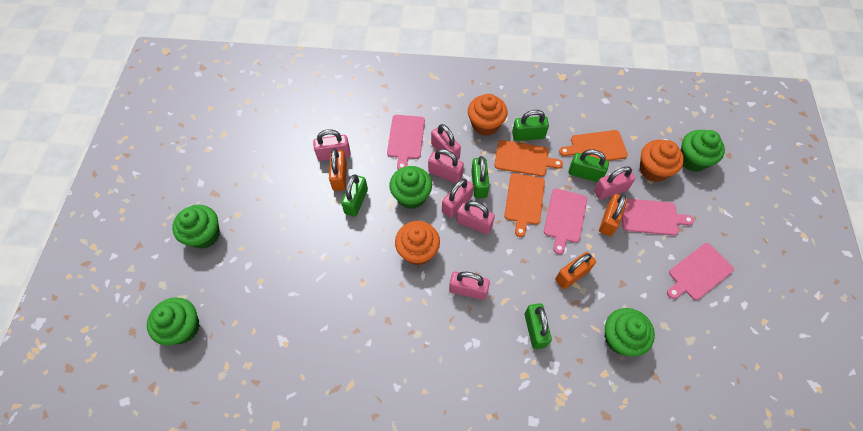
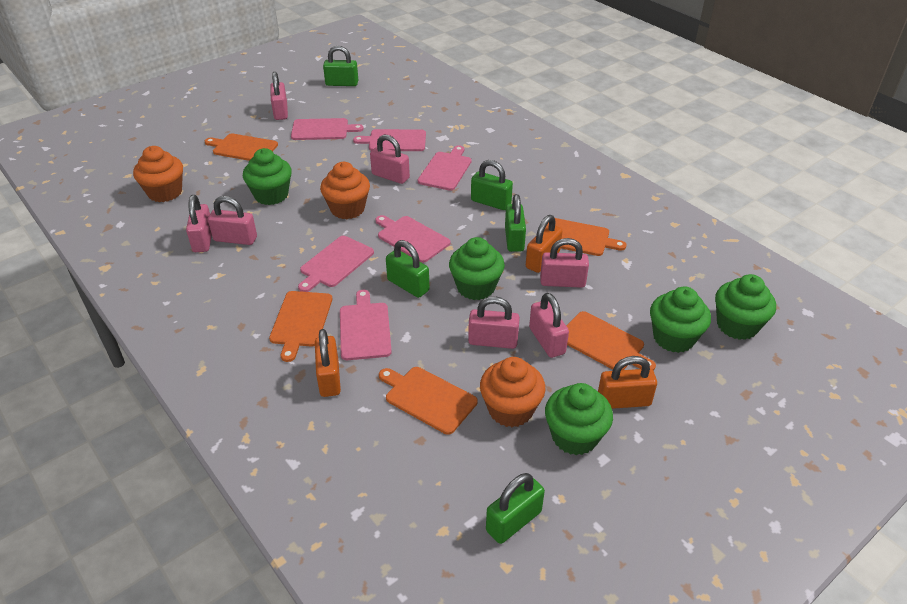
orange cutting board: 3 -> 5
pink cutting board: 4 -> 6

